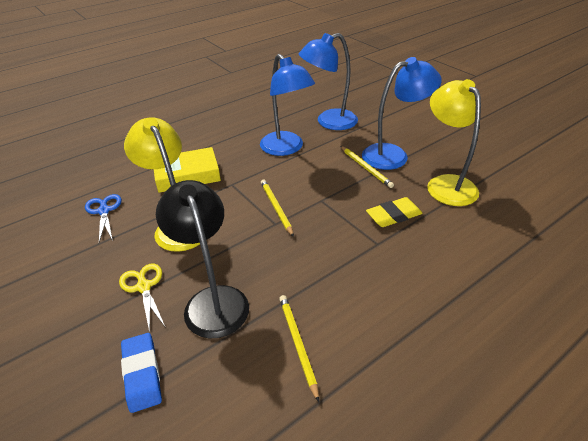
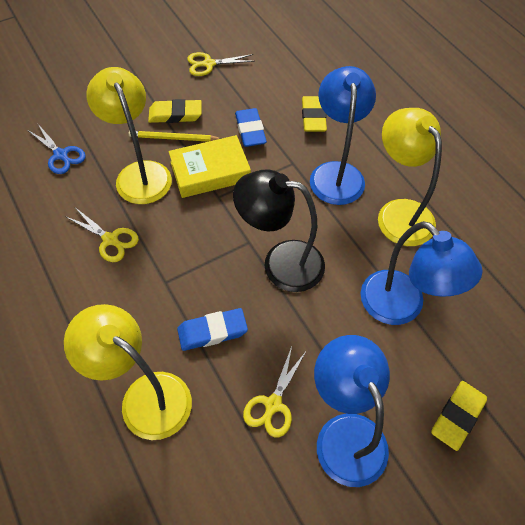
blue eraser: 1 -> 2
yellow eraser: 1 -> 3
yellow lamp: 2 -> 3
yellow pencil: 3 -> 1
yellow scissors: 1 -> 3

